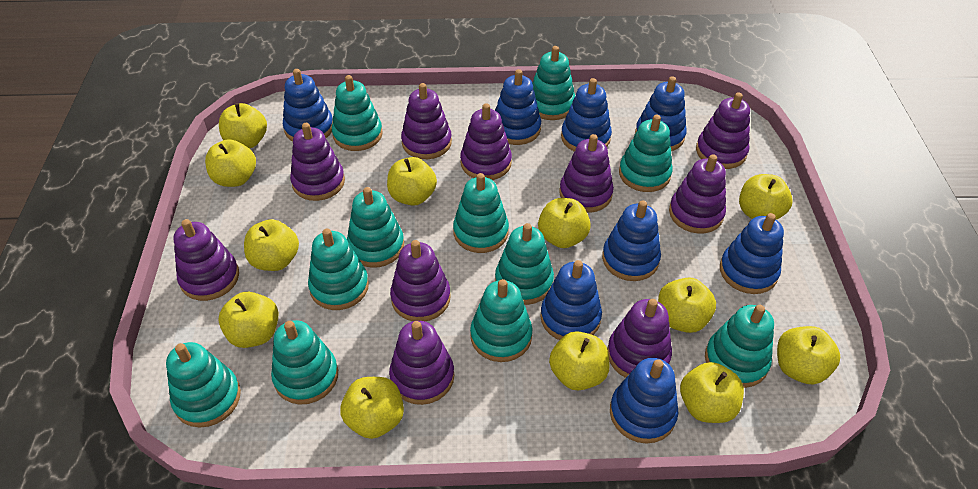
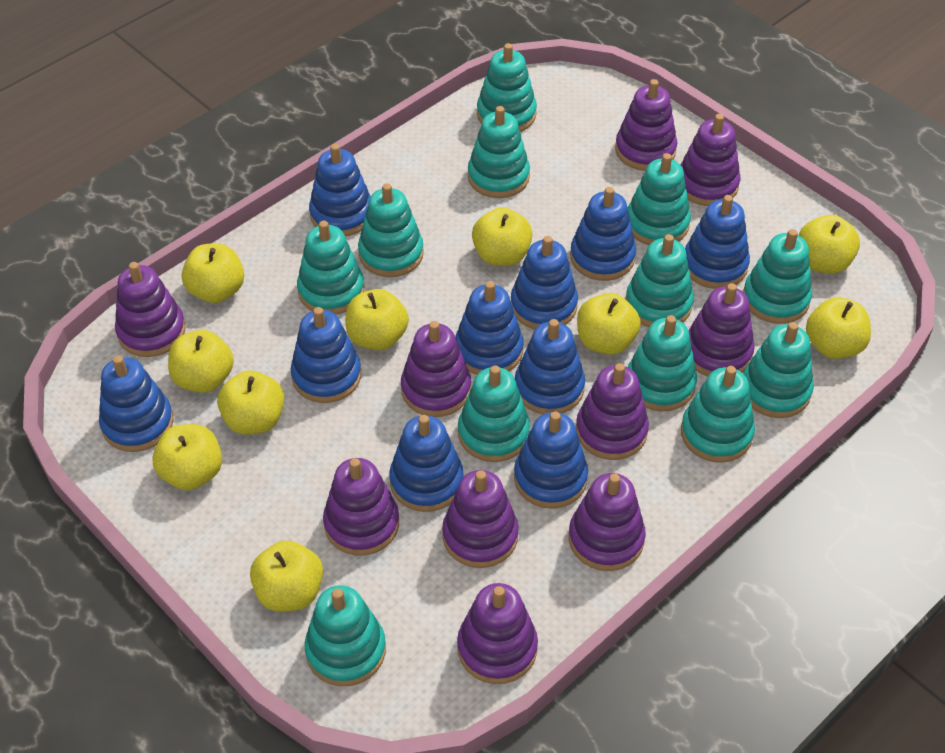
blue stacking toy: 8 -> 10
turquoise stacking toy: 11 -> 12
yellow apple: 12 -> 10

